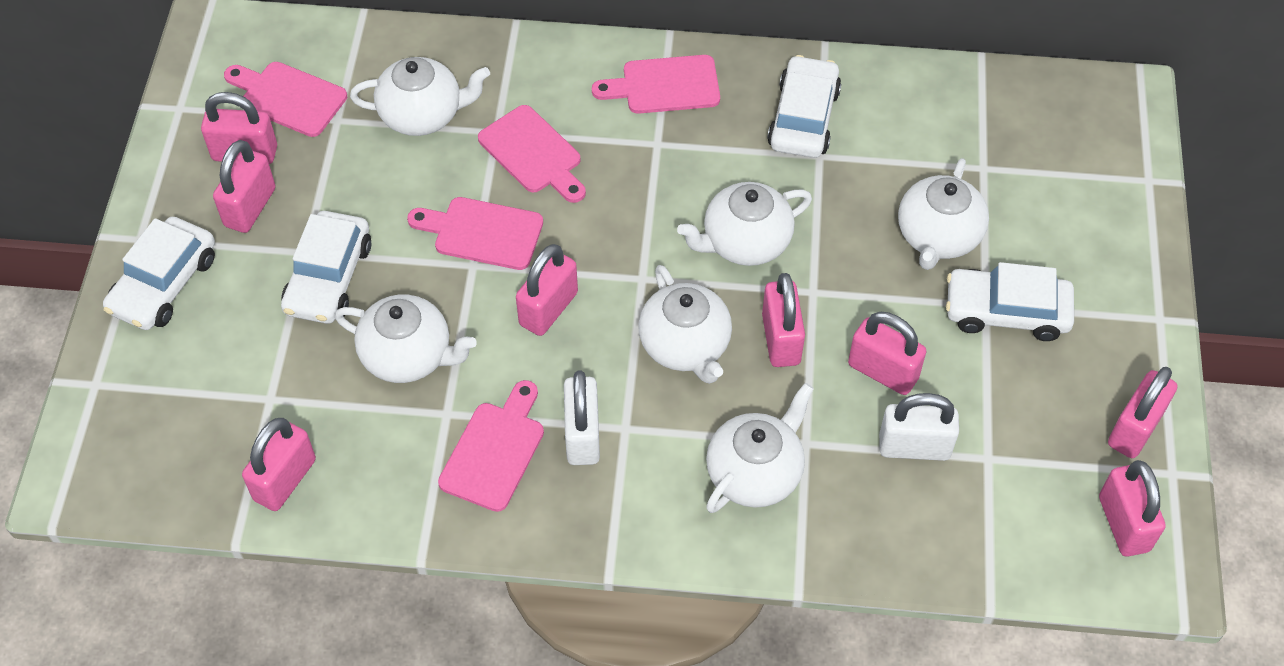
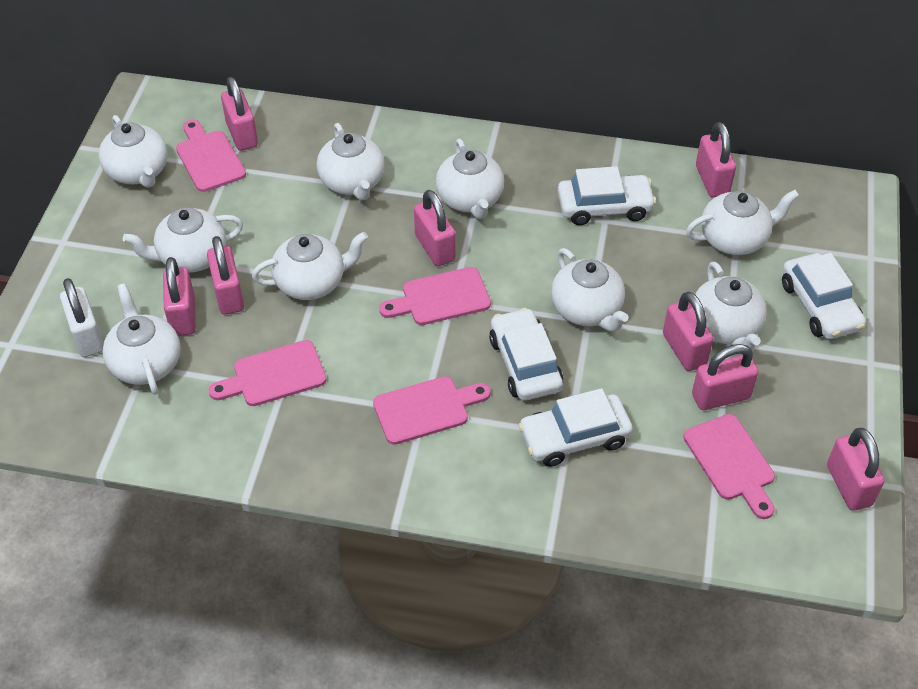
white padlock: 2 -> 1
white teapot: 6 -> 9

